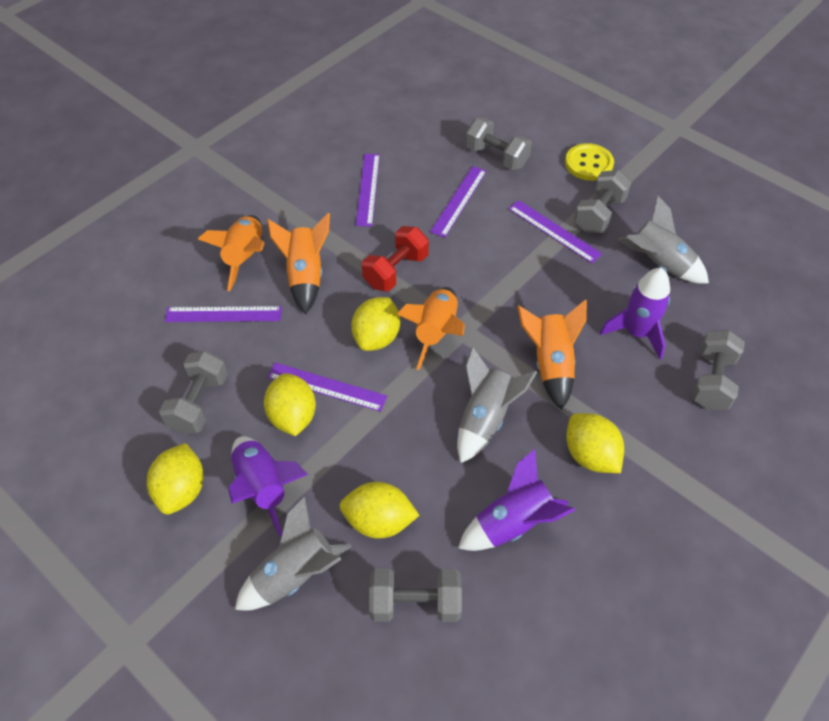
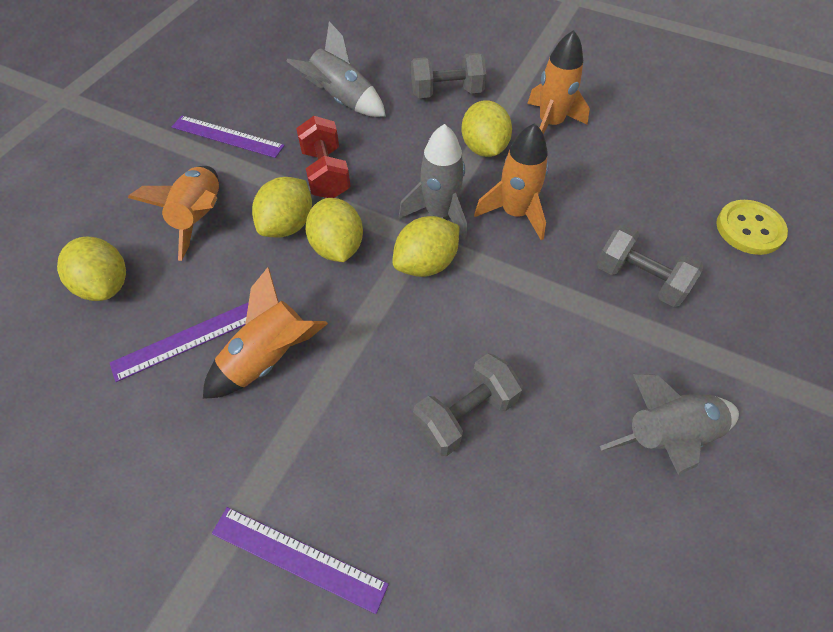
grey dumbbell: 5 -> 3
purple rocket: 3 -> 0
purple ruler: 5 -> 3

